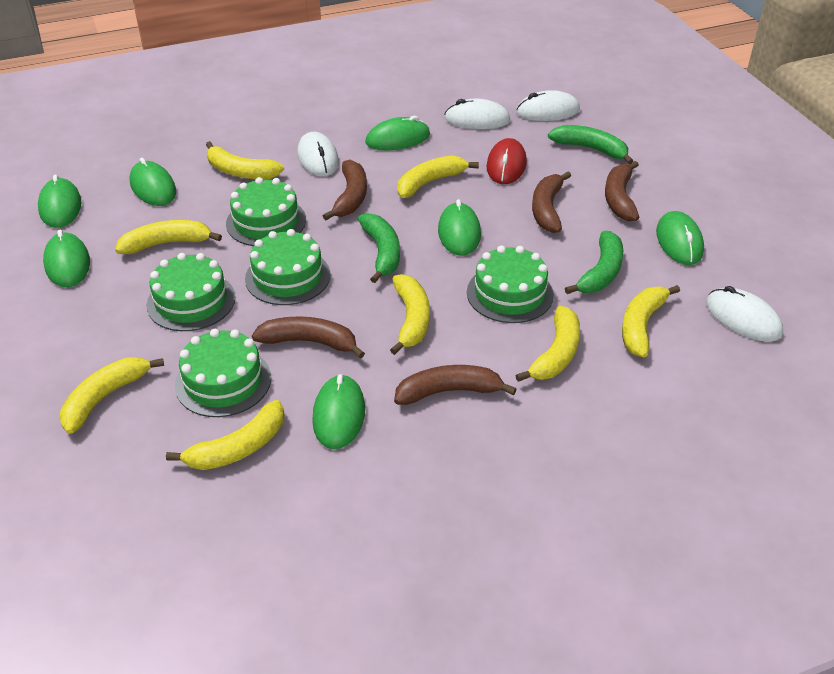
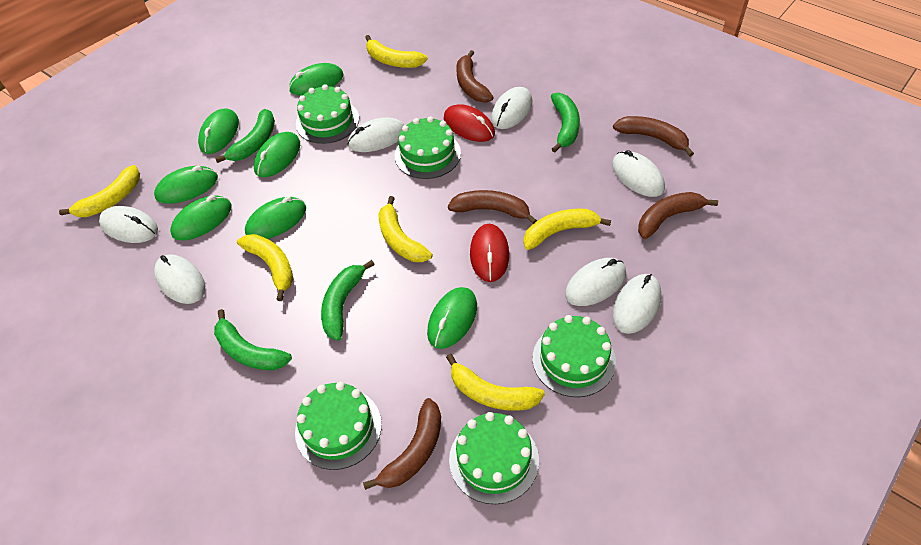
green banana: 3 -> 4
red mouse: 1 -> 2
white mouse: 4 -> 7
yellow banana: 8 -> 6

